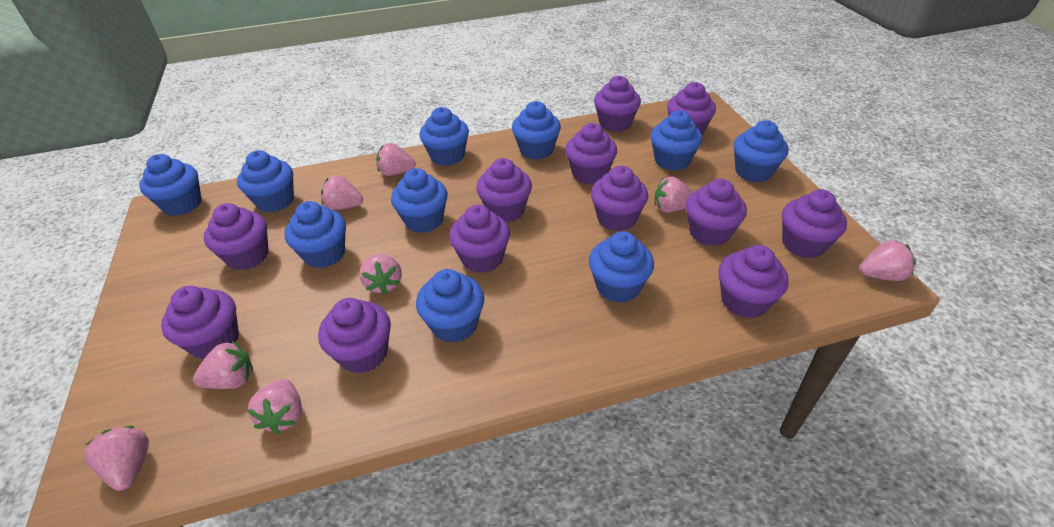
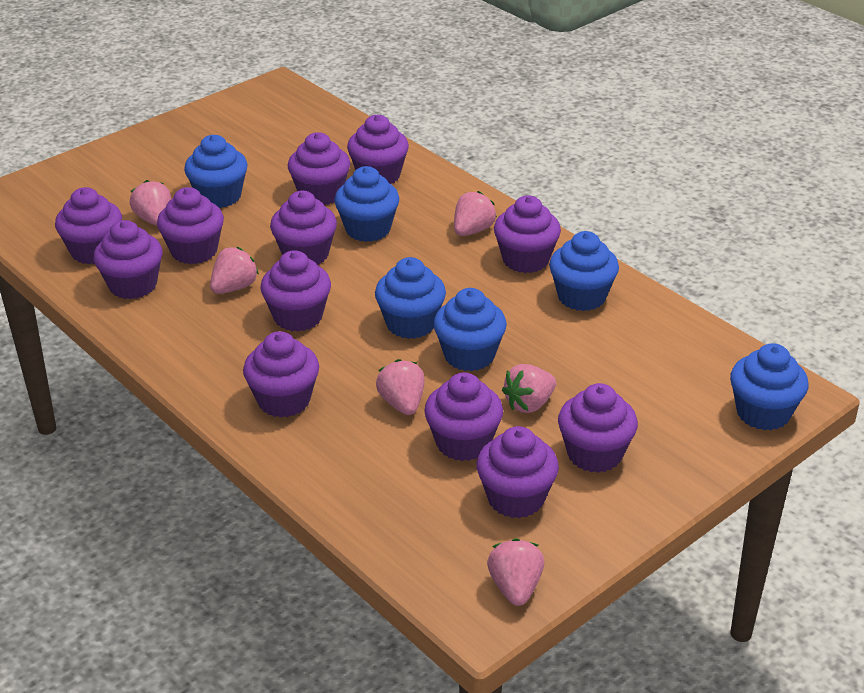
blue cupcake: 10 -> 6
pink strawberry: 8 -> 6

